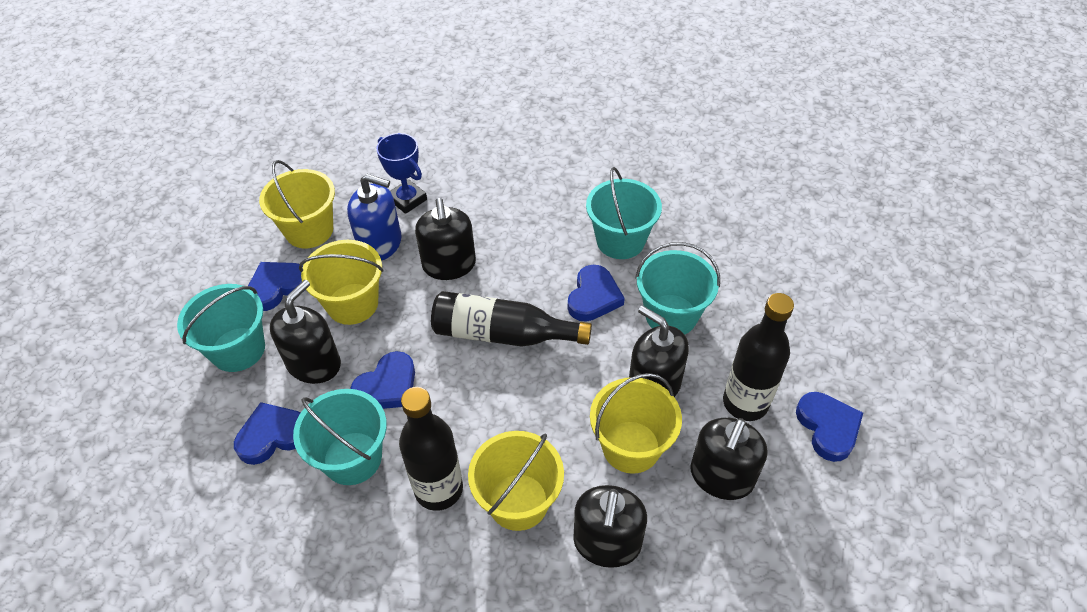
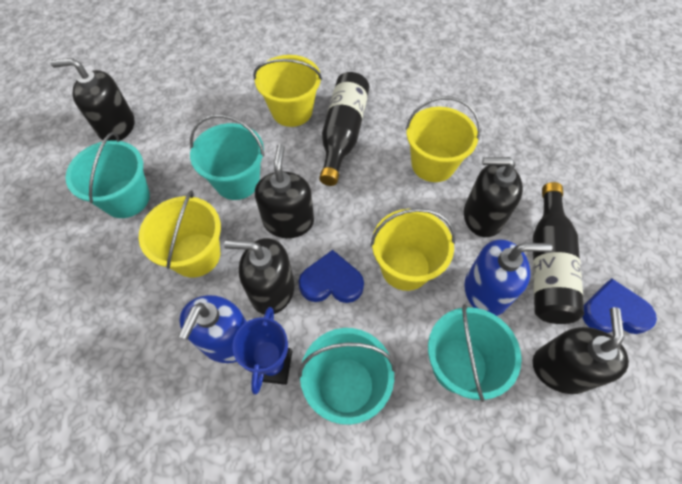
black bottle: 3 -> 2
blue heart: 5 -> 2
blue soap dispenser: 1 -> 2

